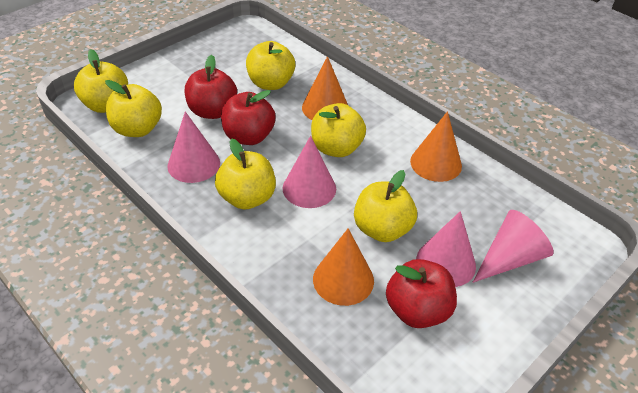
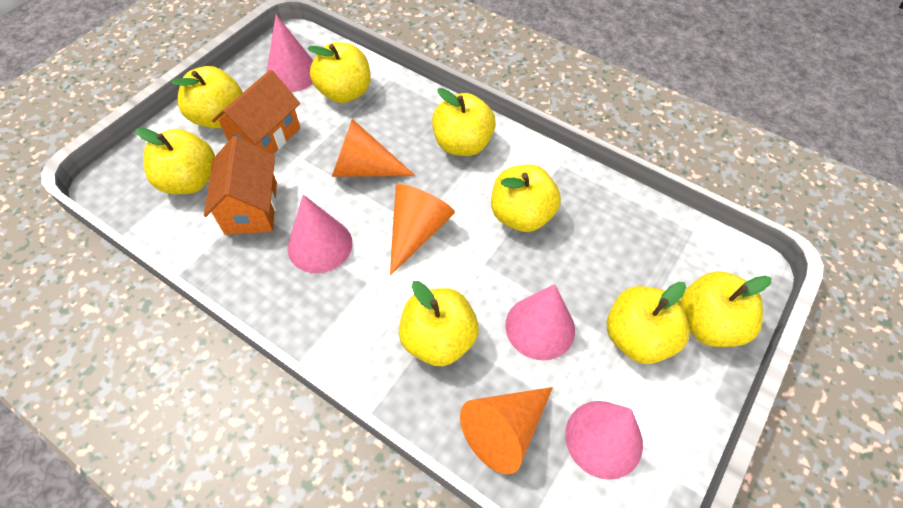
orange house: 0 -> 2
red apple: 3 -> 0
yellow apple: 6 -> 8

